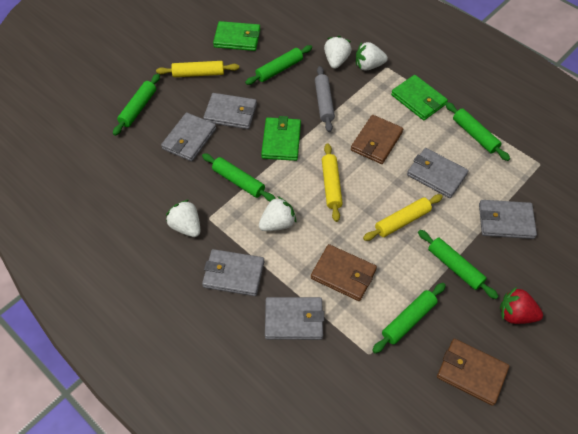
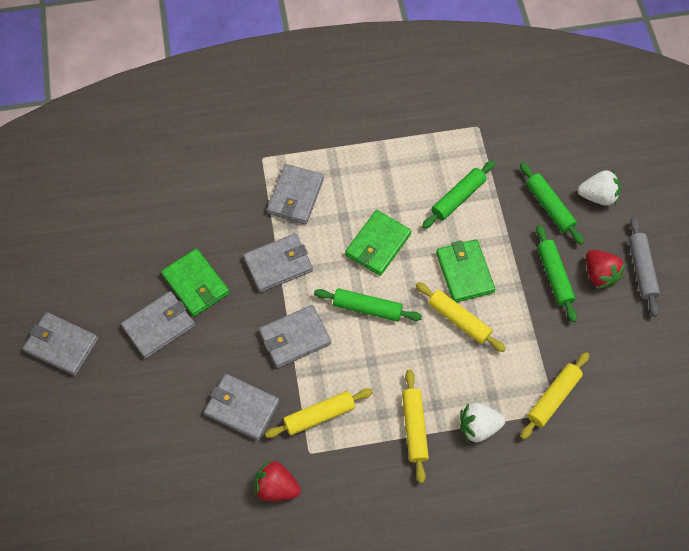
brown wallet: 3 -> 0
green rolling pin: 6 -> 4
red strawberry: 1 -> 2
white strawberry: 4 -> 2
yellow rolling pin: 3 -> 4

